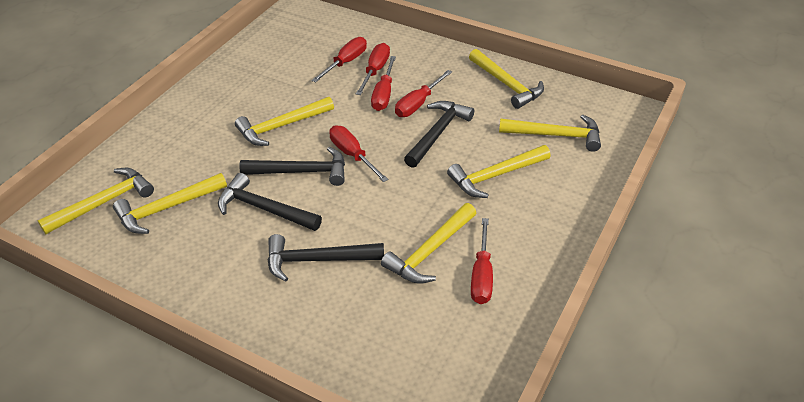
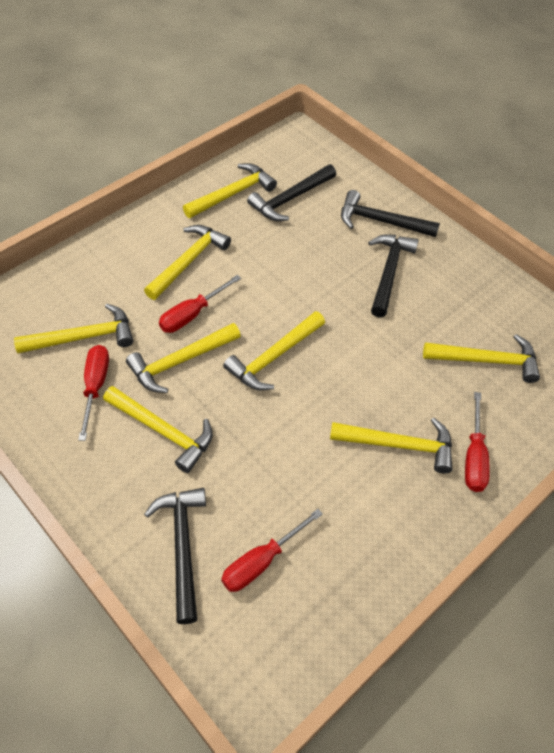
red screwdriver: 6 -> 4
yellow hammer: 7 -> 8

